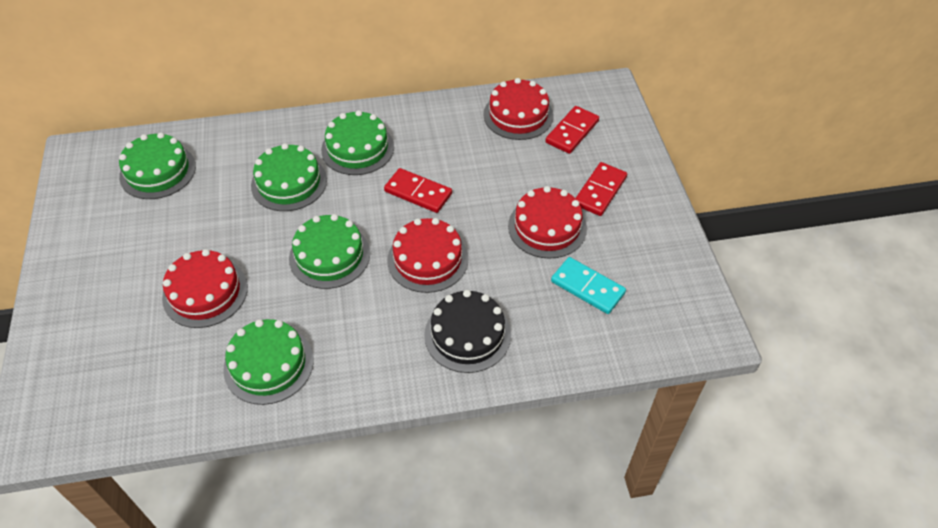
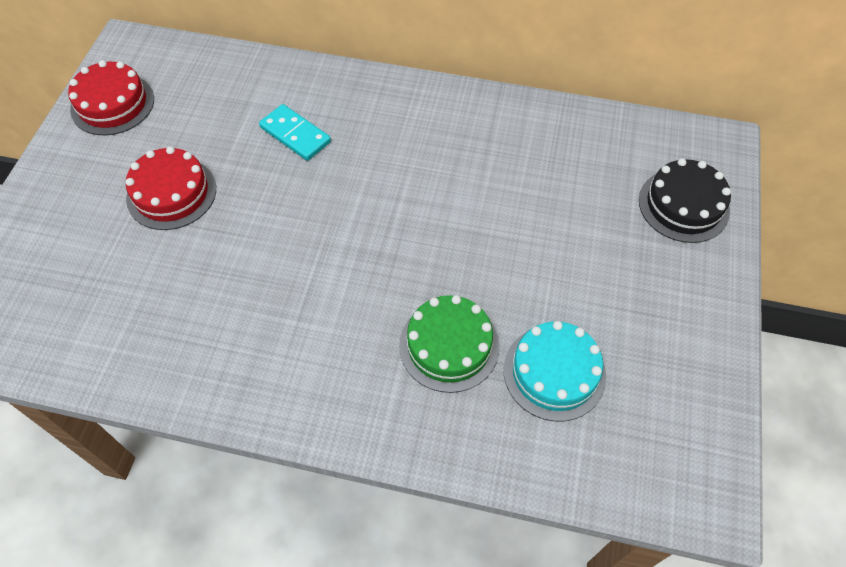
green cake: 5 -> 1
red cake: 4 -> 2
red domino: 3 -> 0
turquoise cake: 0 -> 1

